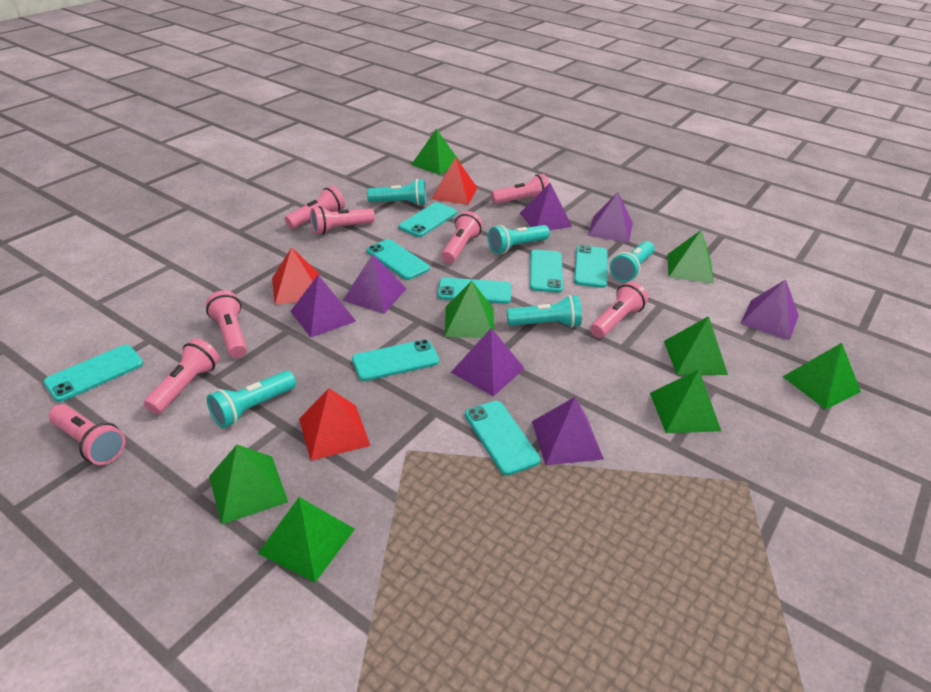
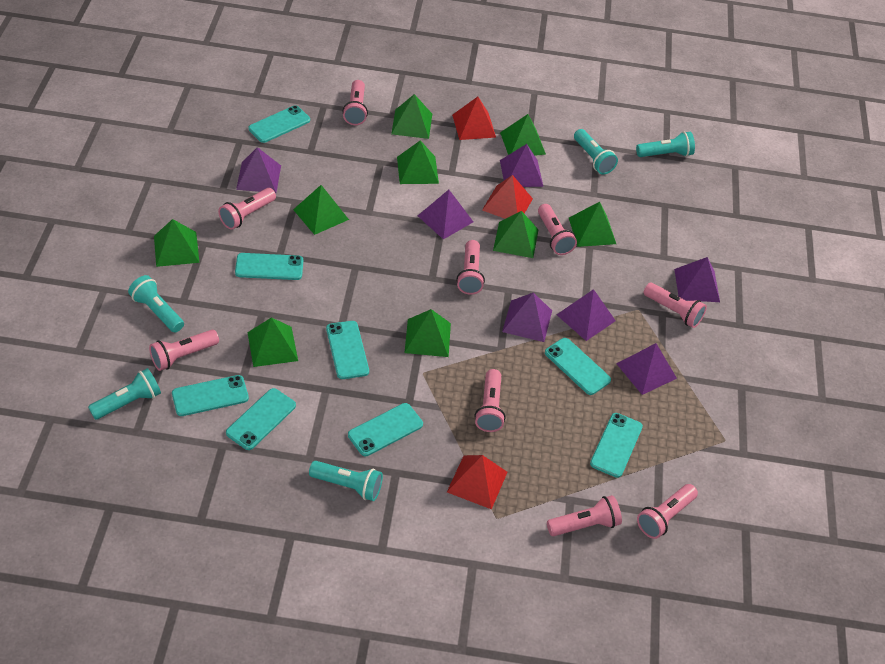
green pyramid: 8 -> 9
pink flashlight: 8 -> 9

